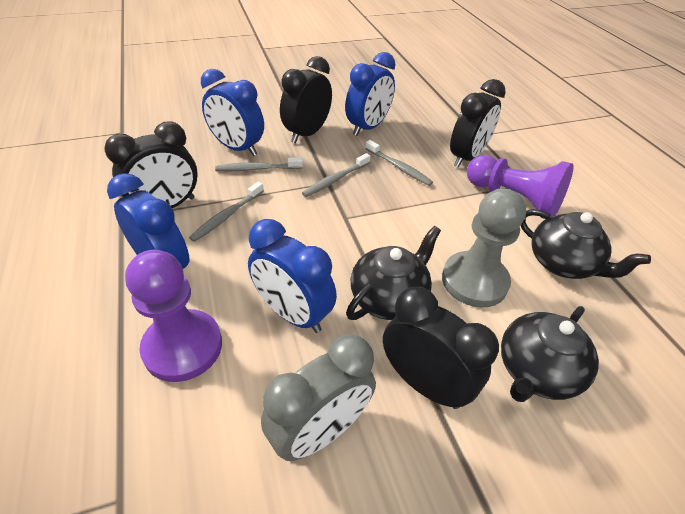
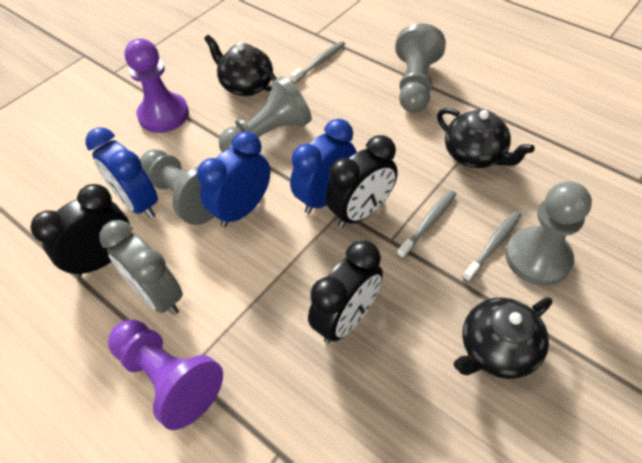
black clock: 4 -> 3
blue clock: 4 -> 3
grey pawn: 1 -> 4
grey toothbrush: 4 -> 3

